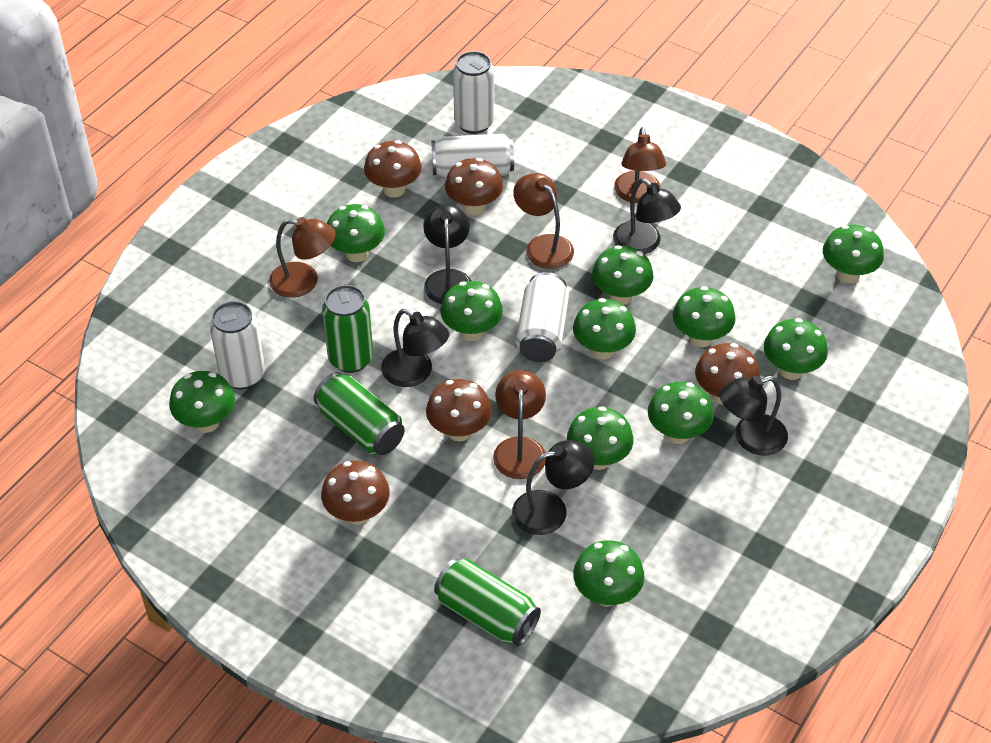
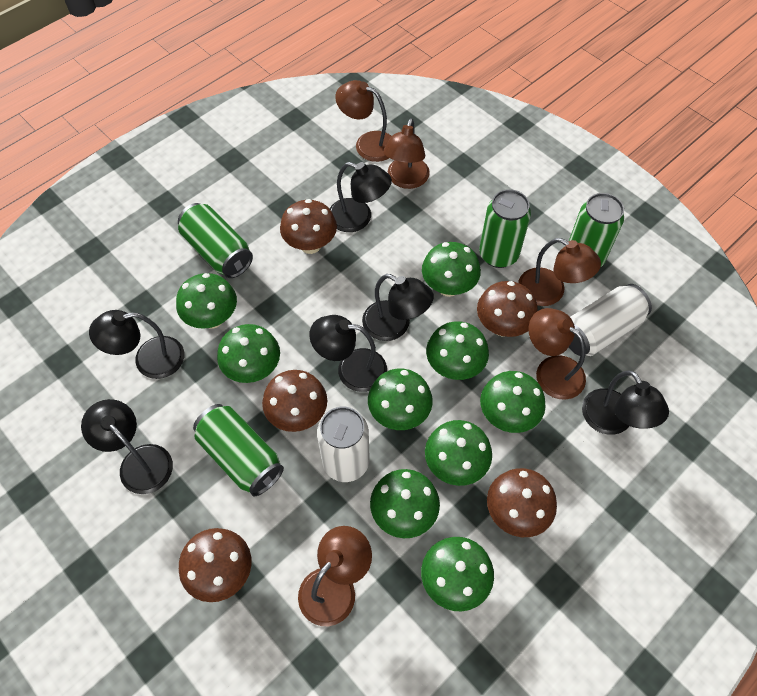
black lamp: 5 -> 6
brown lamp: 4 -> 5
green can: 3 -> 4
green mushroom: 11 -> 9
white can: 4 -> 2

